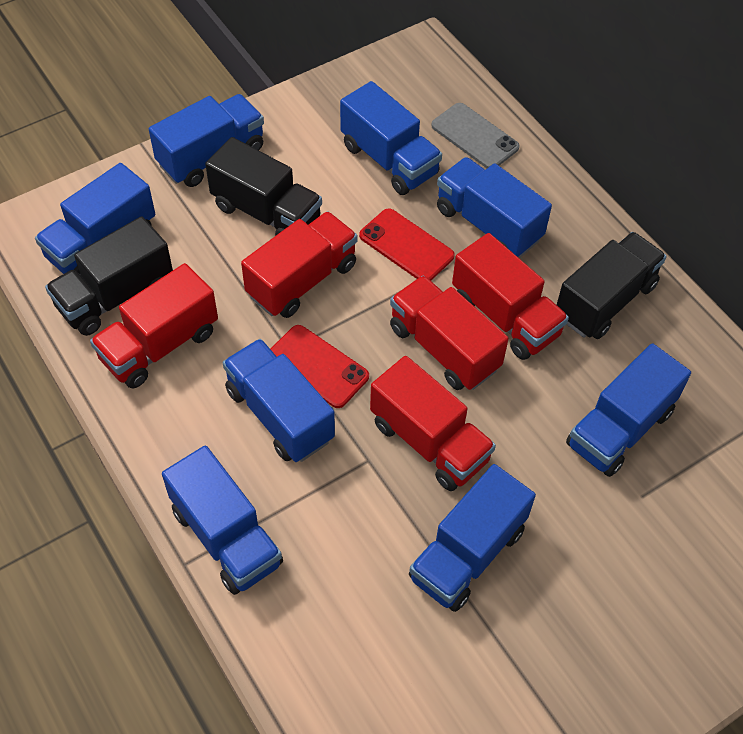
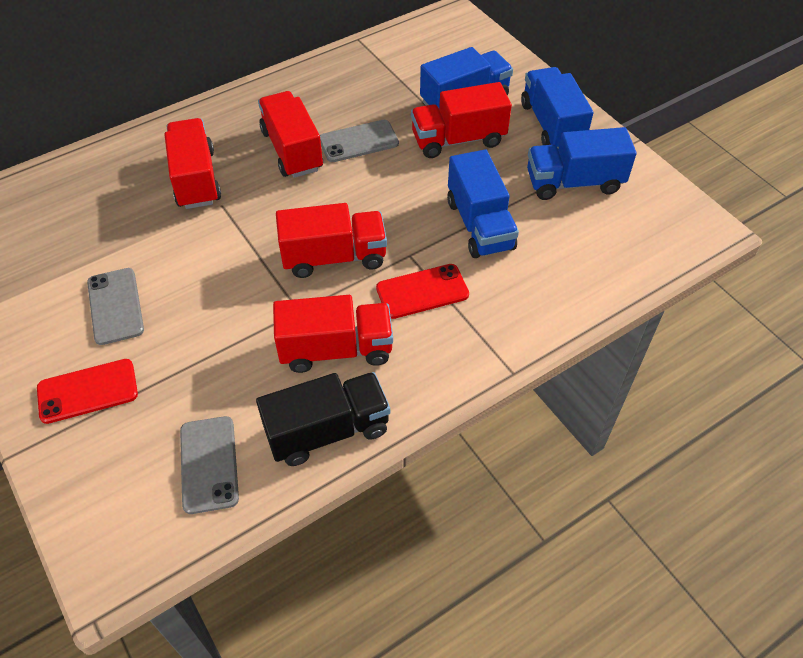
black truck: 3 -> 1
blue truck: 8 -> 4
grey phone: 1 -> 3

